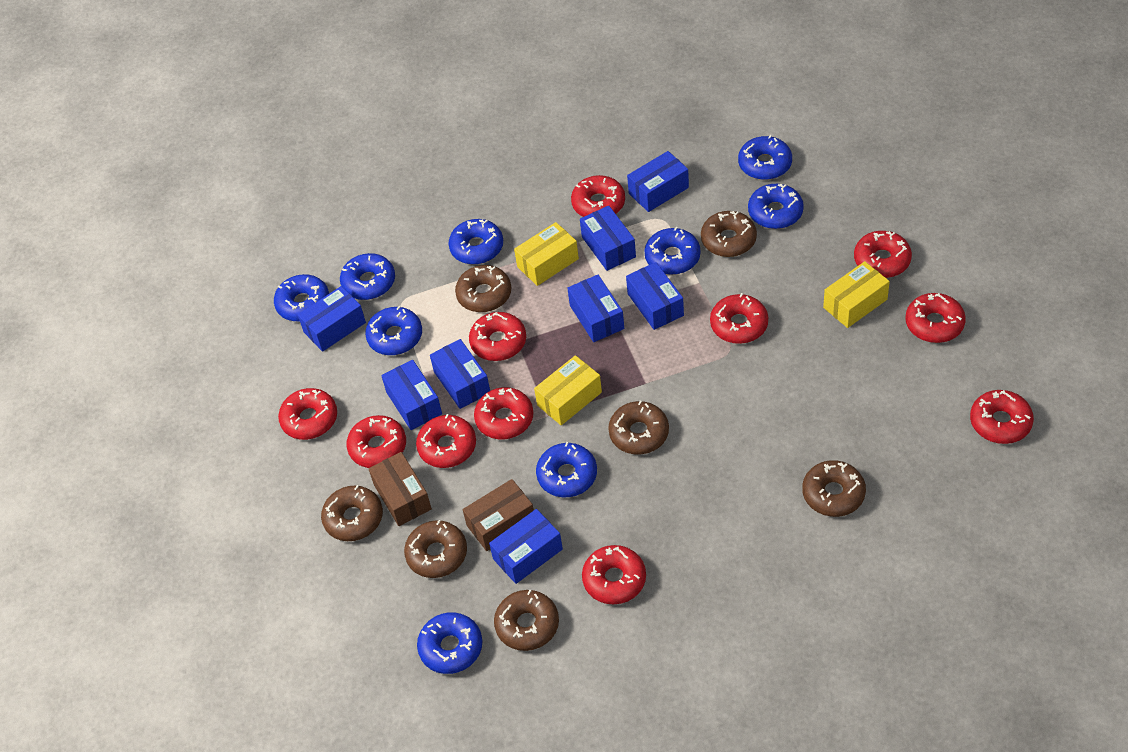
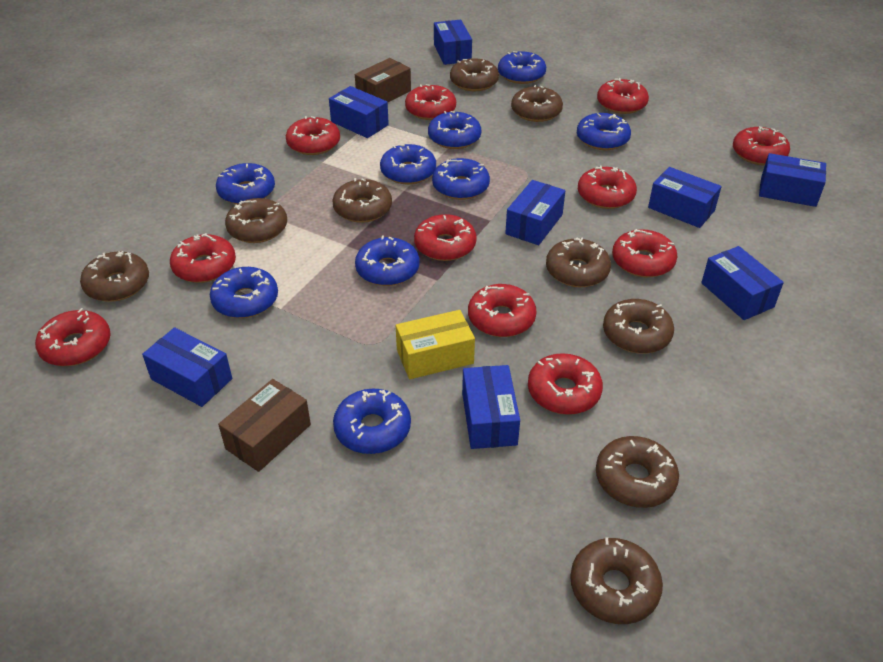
brown donut: 7 -> 9
yellow box: 3 -> 1

